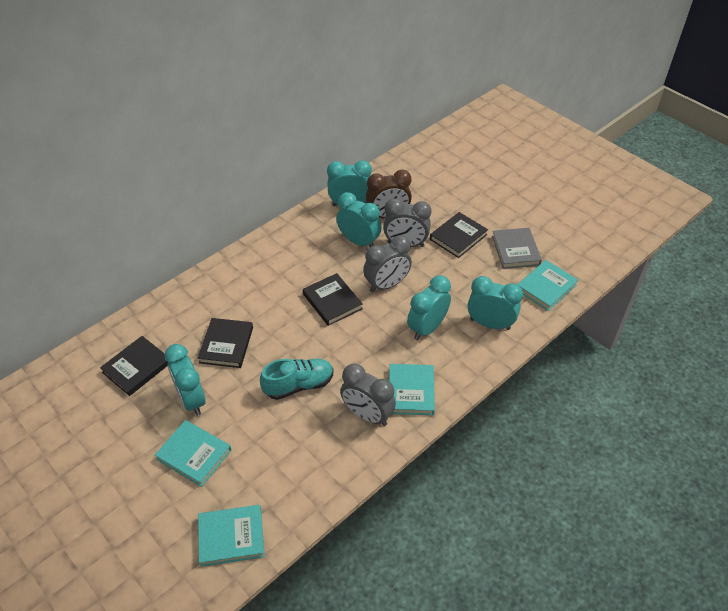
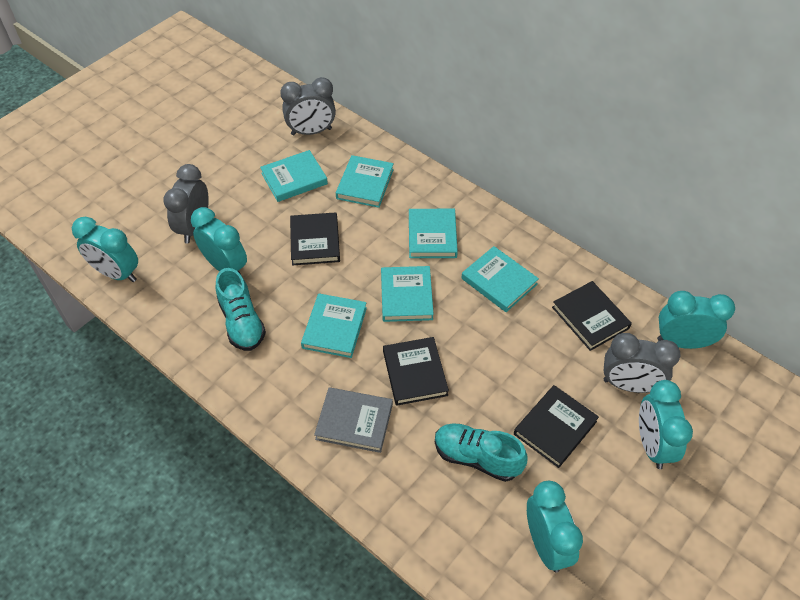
brown clock: 1 -> 0
turquoise book: 4 -> 6
turquoise shoe: 1 -> 2

